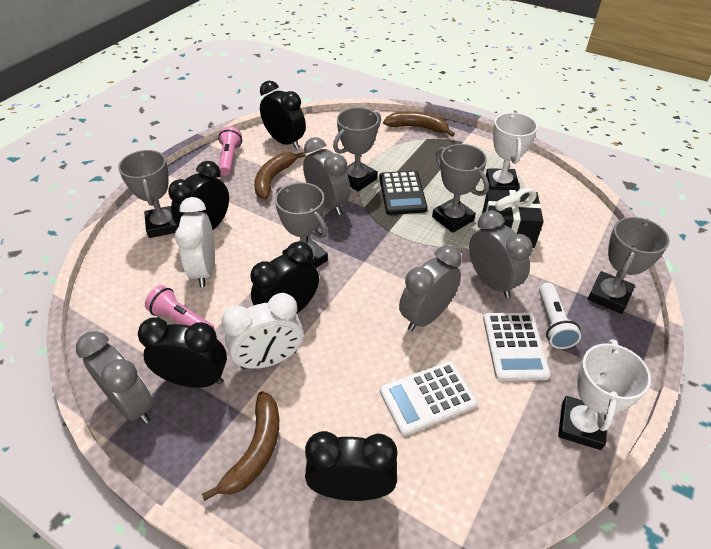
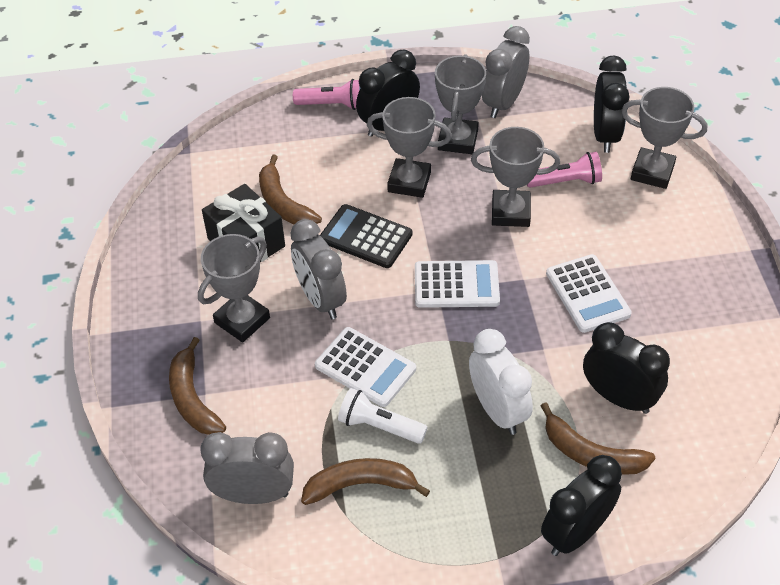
black clock: 5 -> 4
brown banana: 3 -> 4
grey clock: 4 -> 3
white calculator: 2 -> 3
white clock: 2 -> 1
white trophy: 2 -> 0

